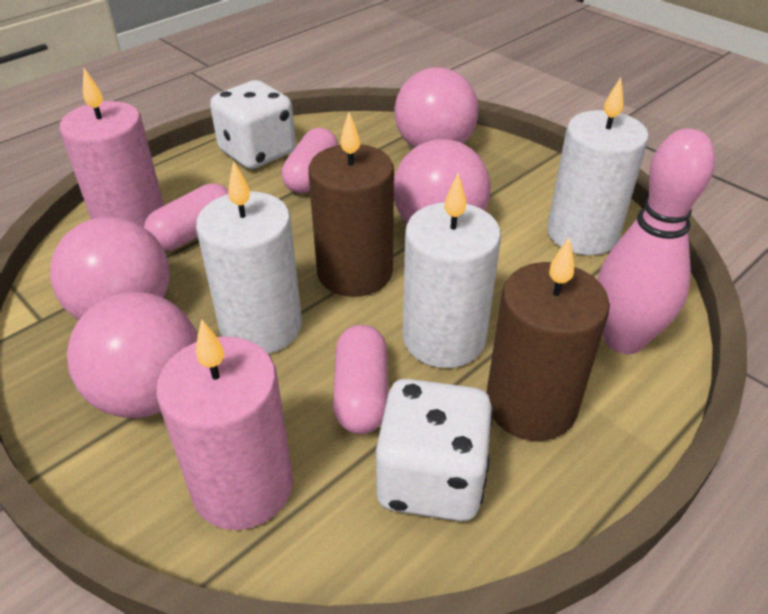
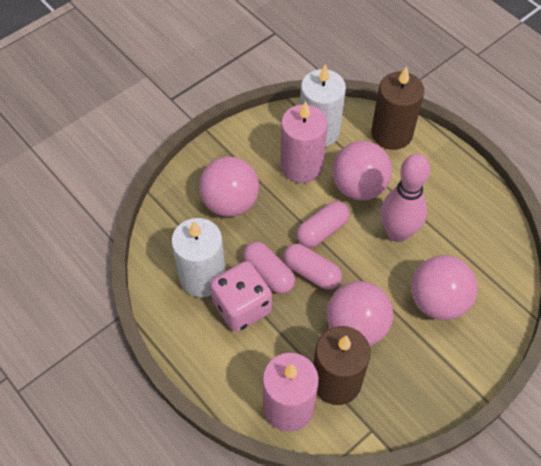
pink dice: 0 -> 1
white candle: 3 -> 2
white dice: 2 -> 0

